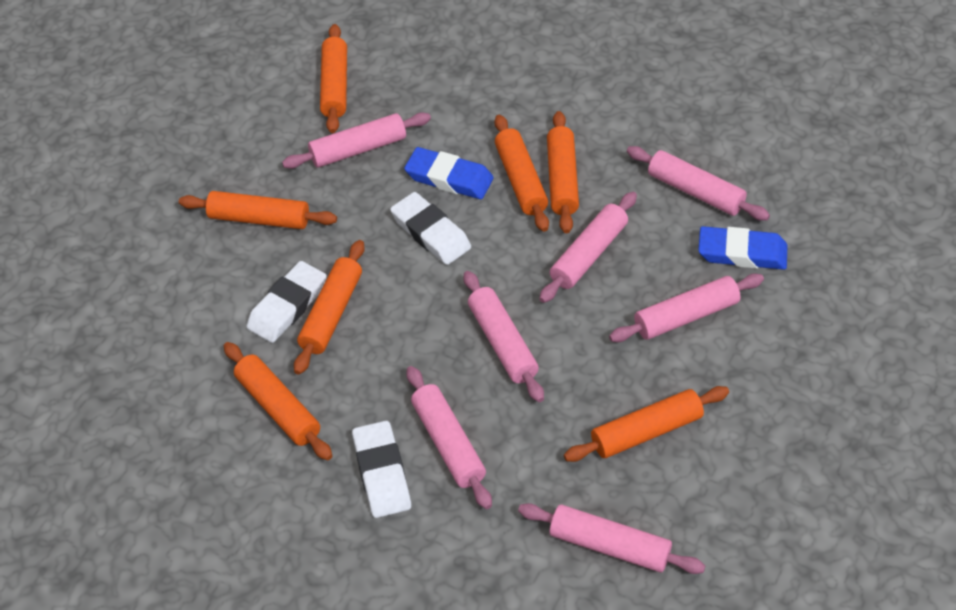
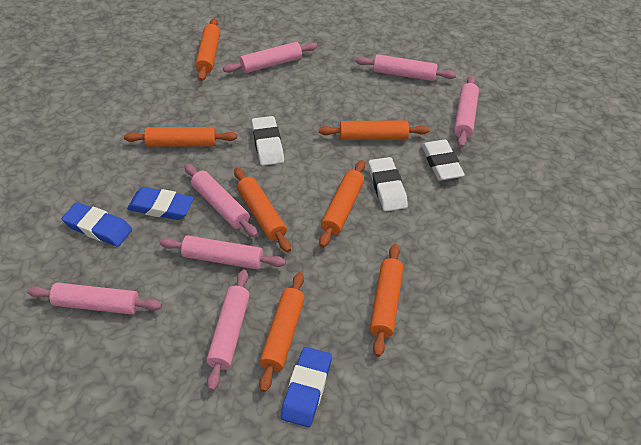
blue eraser: 2 -> 3

